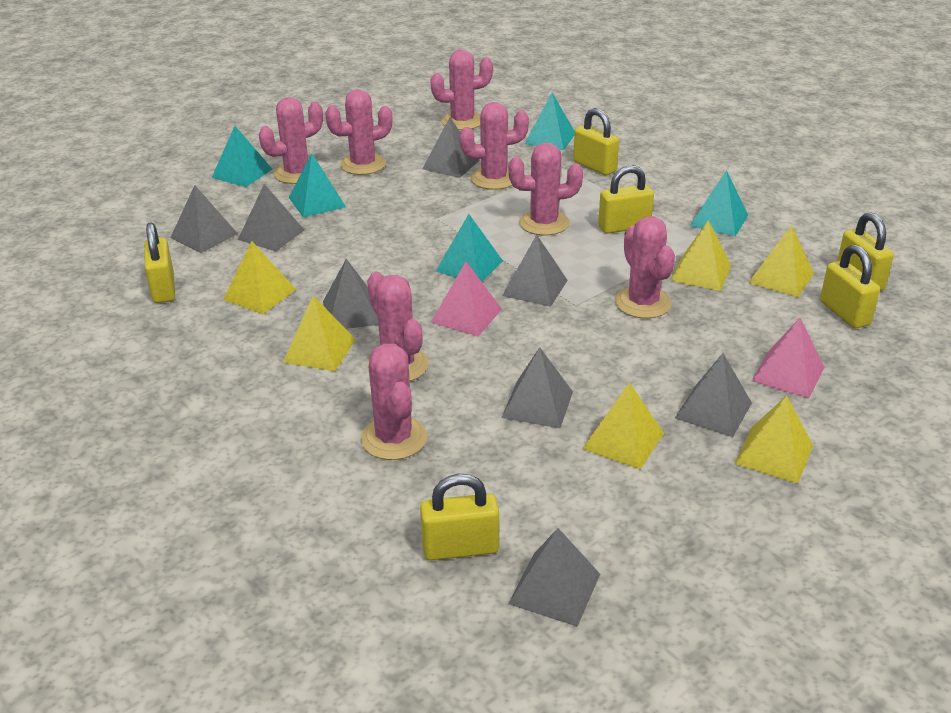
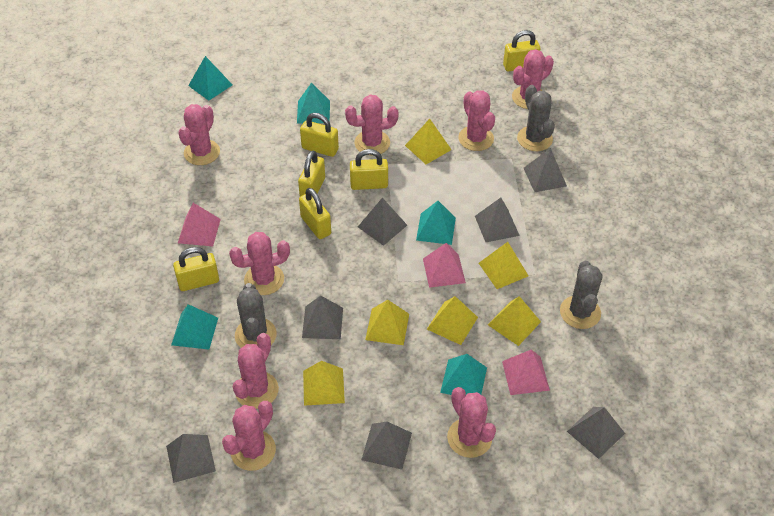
grey cactus: 0 -> 3
grey pyramid: 8 -> 7
pink pyramid: 2 -> 3

